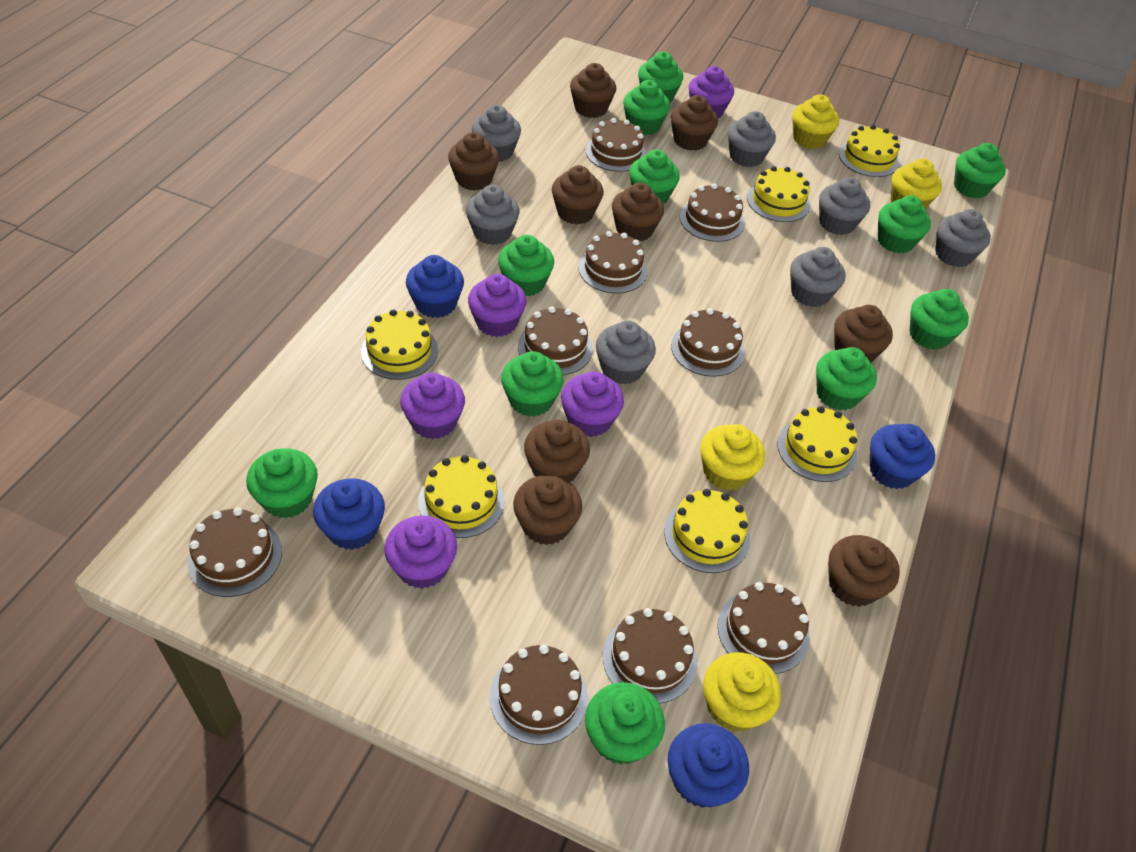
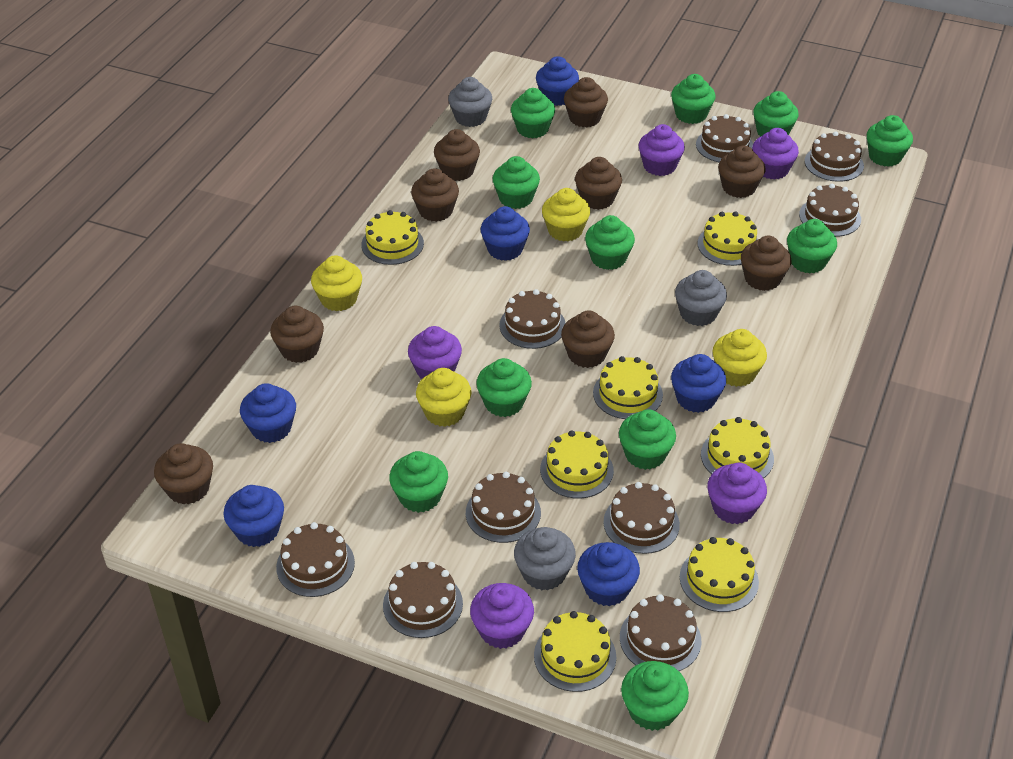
blue cupcake: 4 -> 6
grey cupcake: 7 -> 3
yellow cake: 6 -> 7

